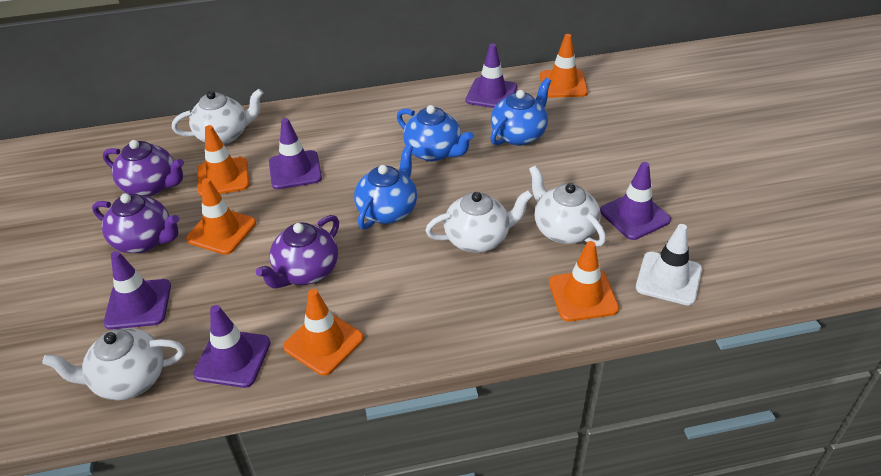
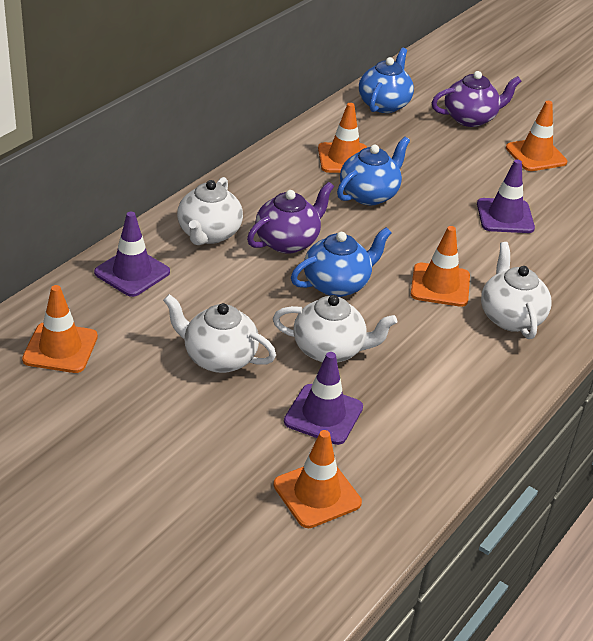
purple teapot: 3 -> 2
purple traffic cone: 5 -> 3
white traffic cone: 1 -> 0

